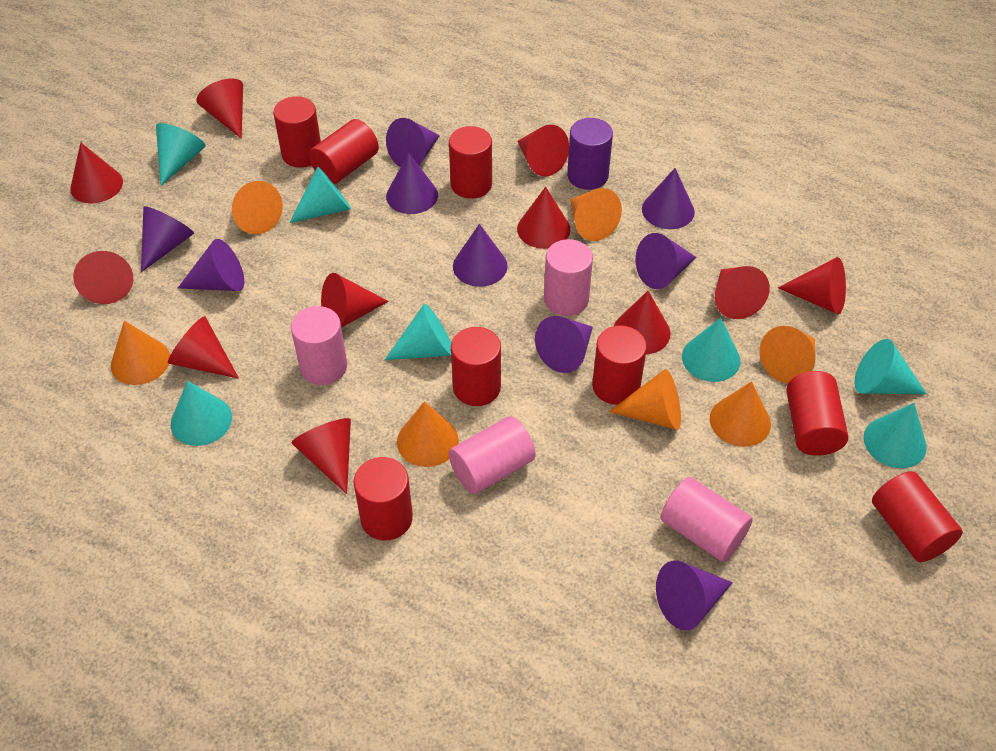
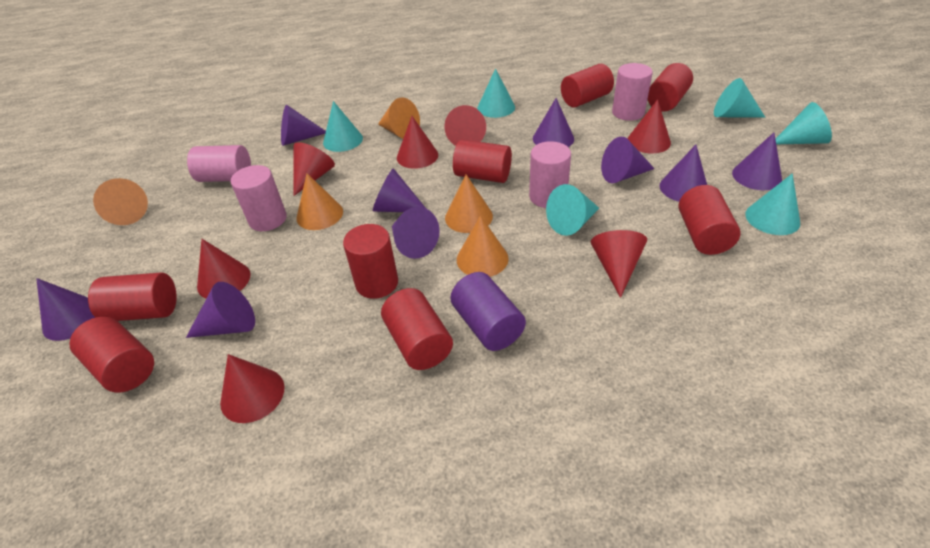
orange cone: 7 -> 5
red cone: 11 -> 7
turquoise cone: 7 -> 6

